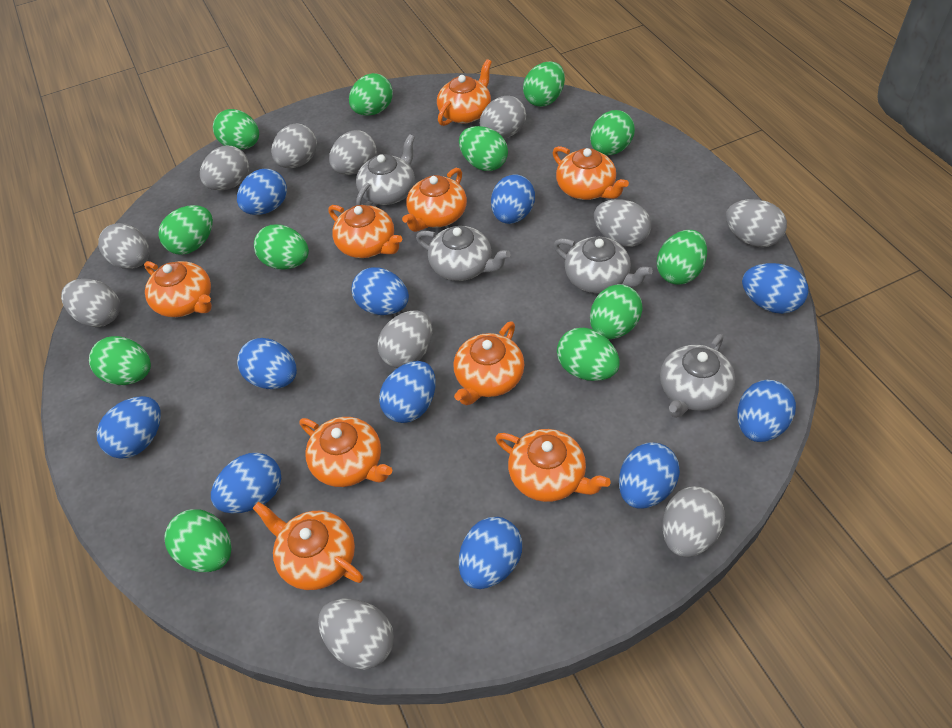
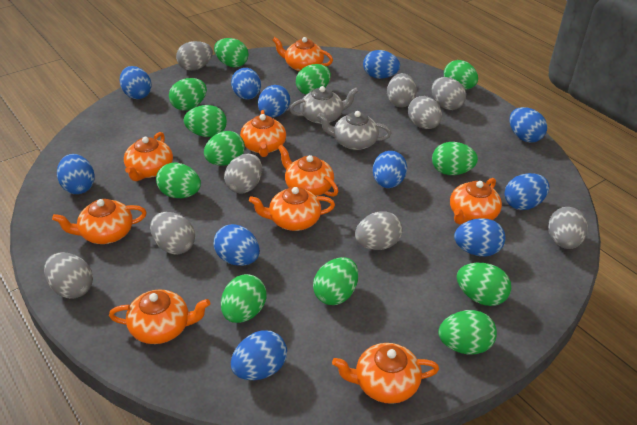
grey egg: 11 -> 9
grey teapot: 4 -> 2

